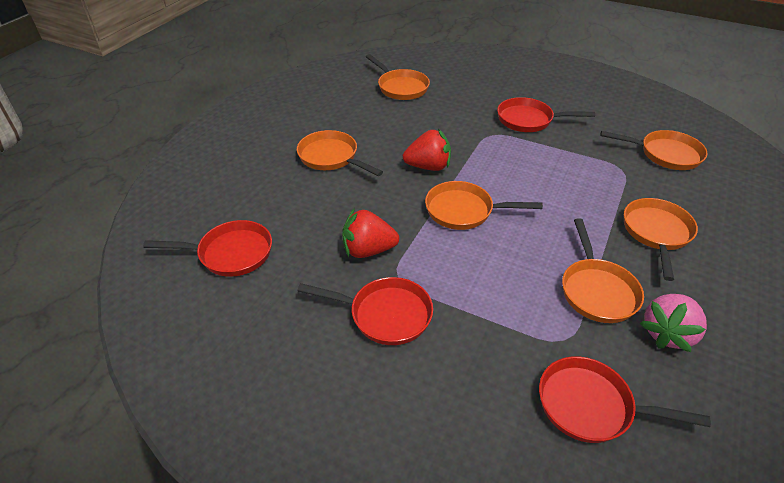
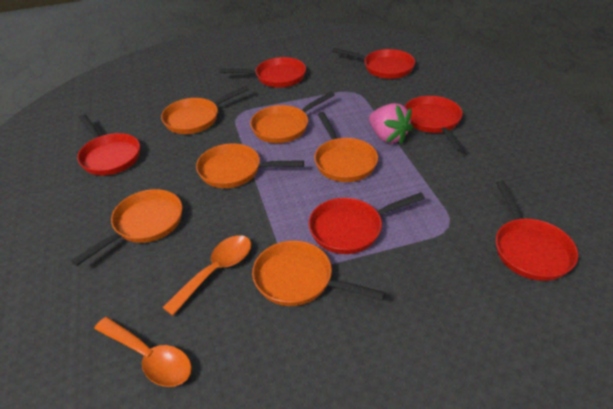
orange spoon: 0 -> 2
red pan: 4 -> 6
red strawberry: 2 -> 0

